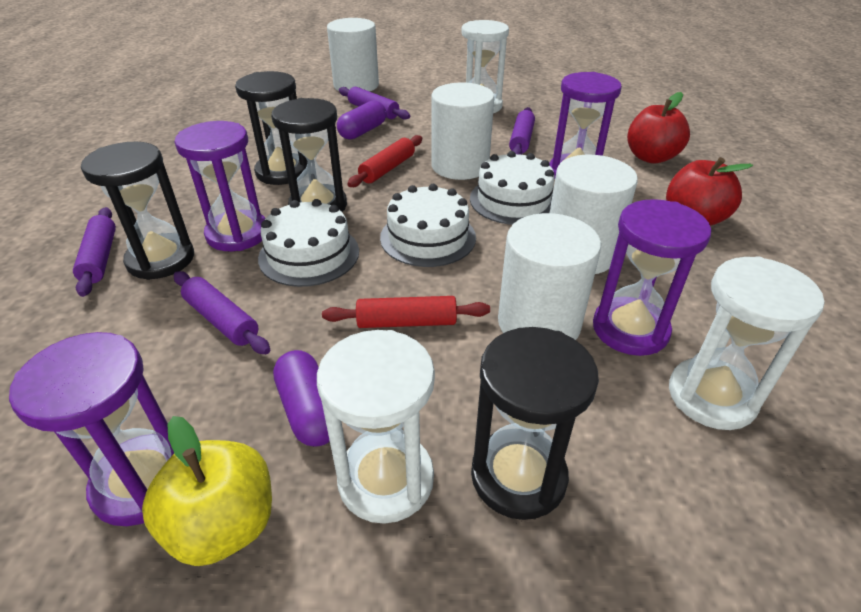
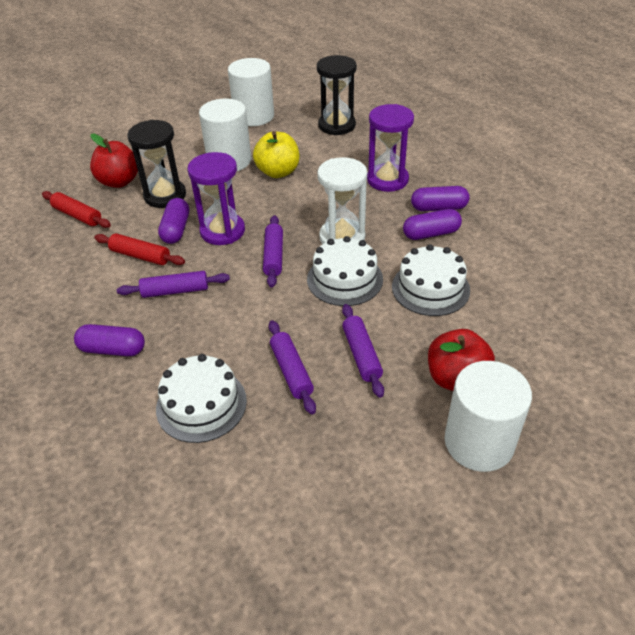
black hourglass: 4 -> 2
purple capsule: 2 -> 4
purple hourglass: 4 -> 2
white cylinder: 4 -> 3
white hourglass: 3 -> 1

